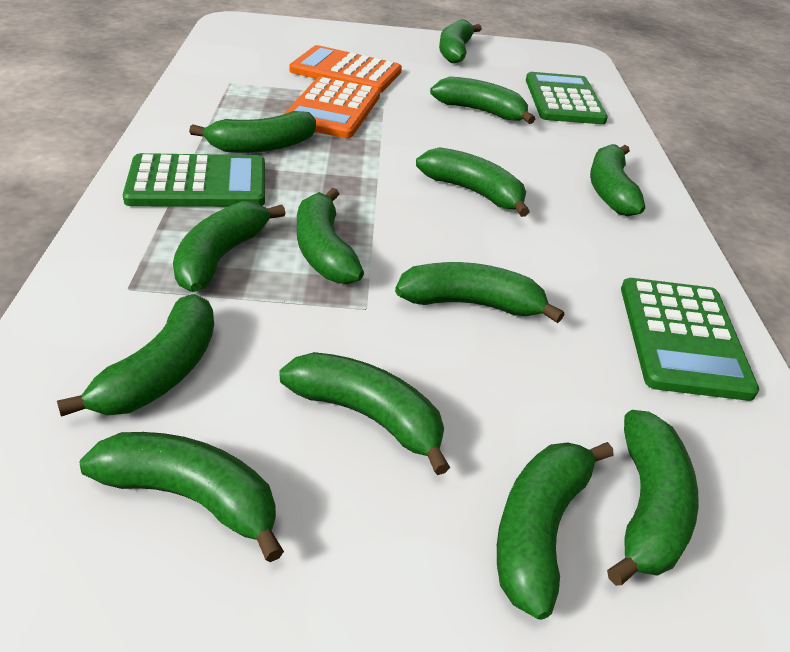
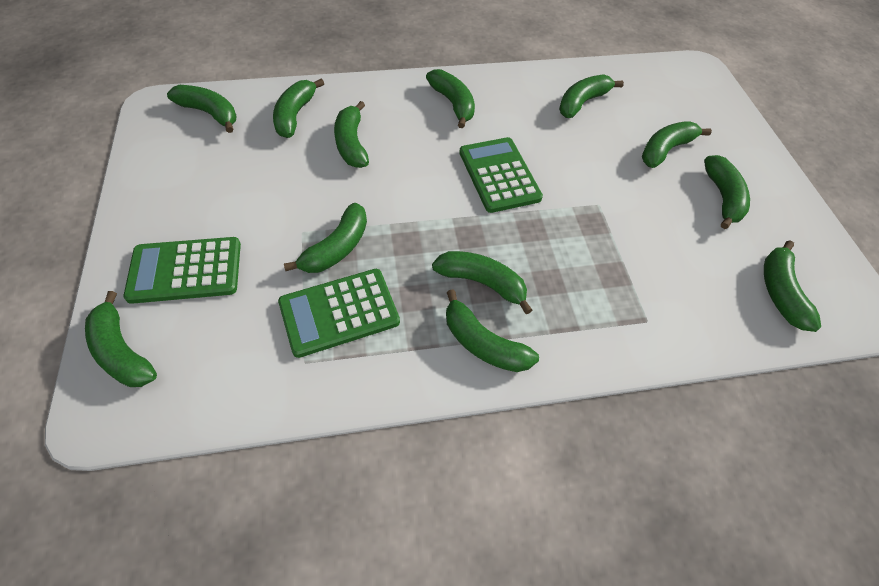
green banana: 13 -> 12
orange calculator: 2 -> 0

